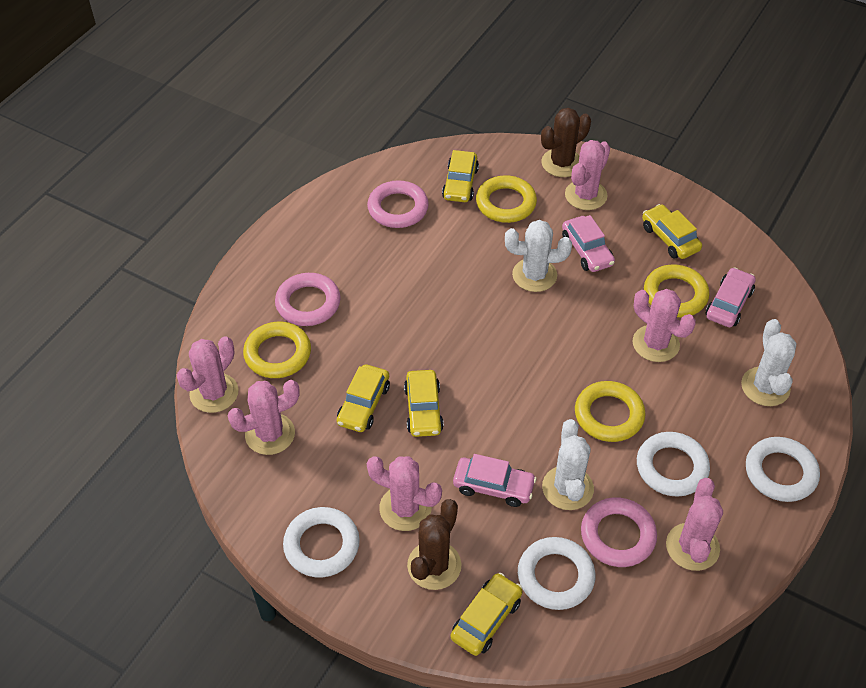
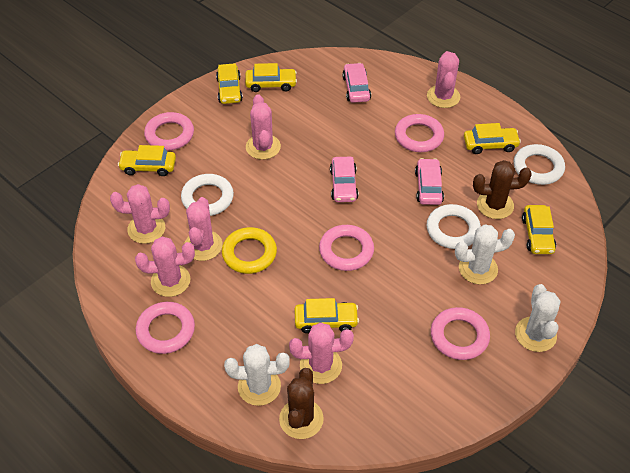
pink ring: 3 -> 5
white ring: 4 -> 3
yellow car: 5 -> 6
yellow ring: 4 -> 1

